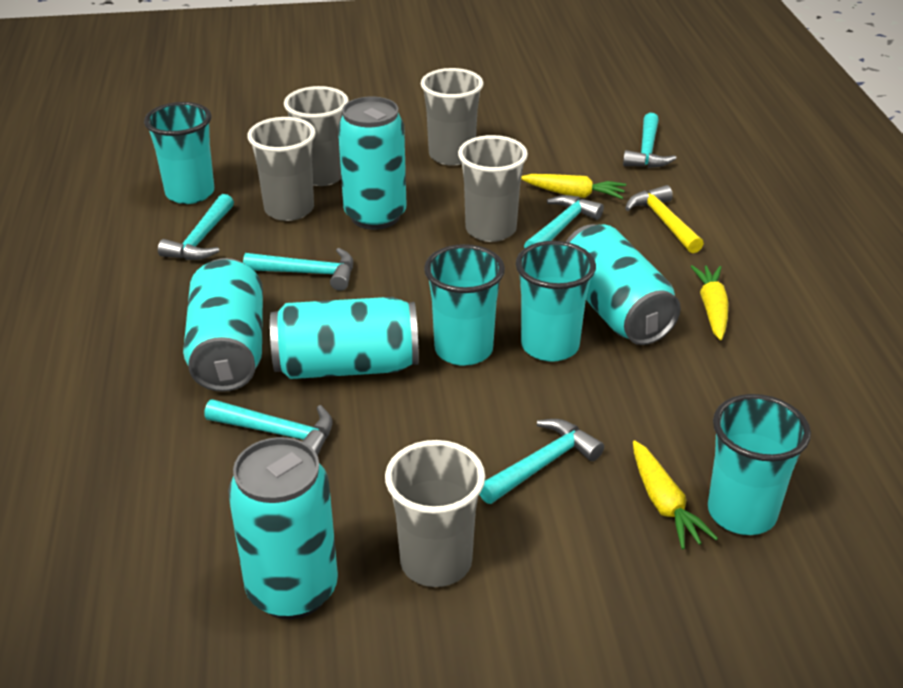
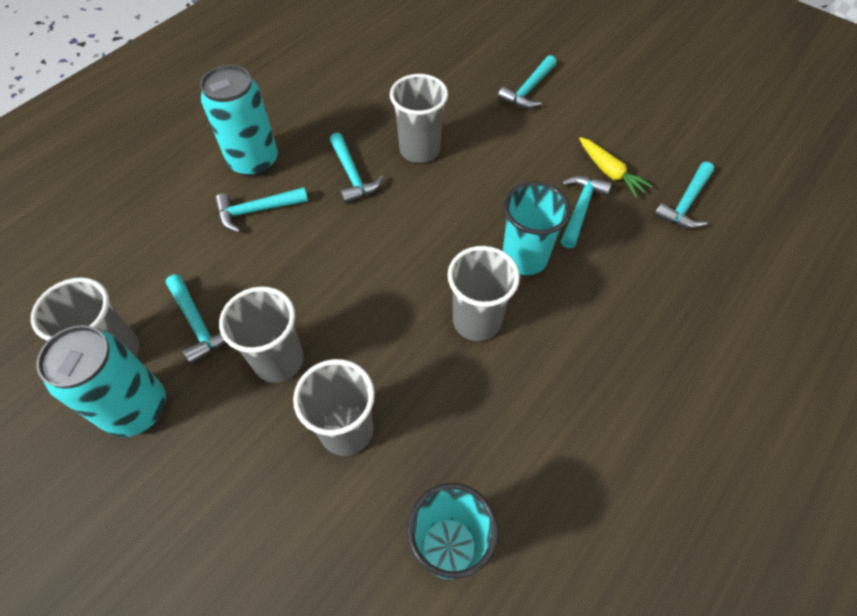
turquoise can: 5 -> 2
turquoise cup: 4 -> 2
yellow carrot: 3 -> 1
yellow hammer: 1 -> 0

